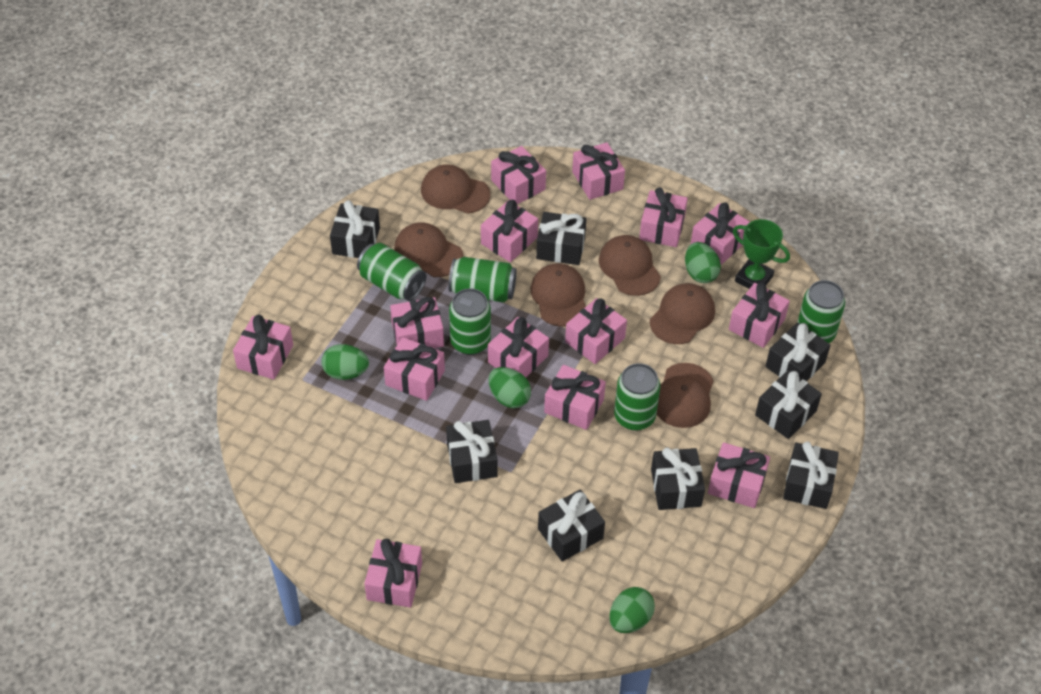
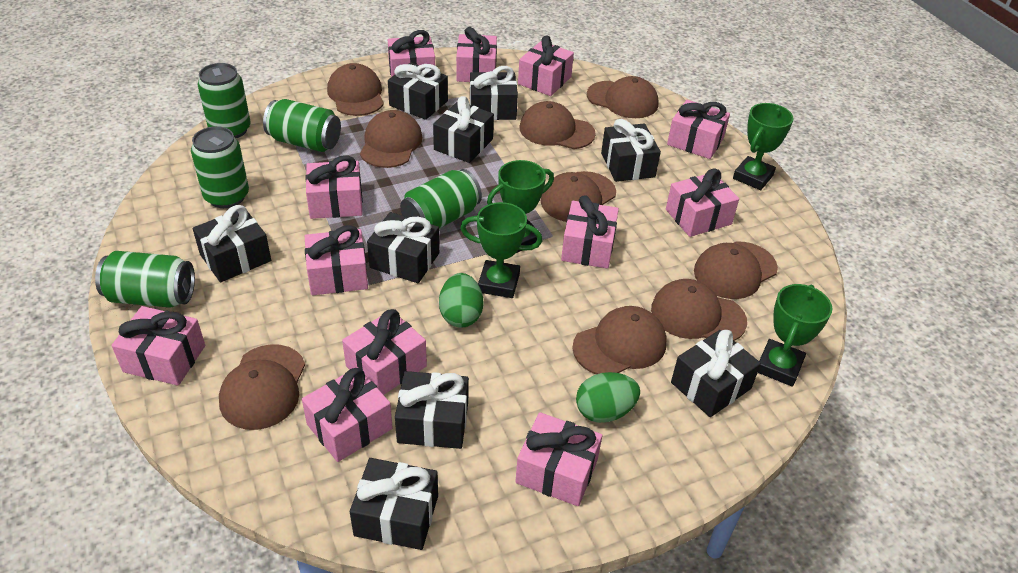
black gift: 8 -> 9
brown cap: 6 -> 9
green egg: 4 -> 2
green trophy: 1 -> 4
pink gift: 14 -> 12

